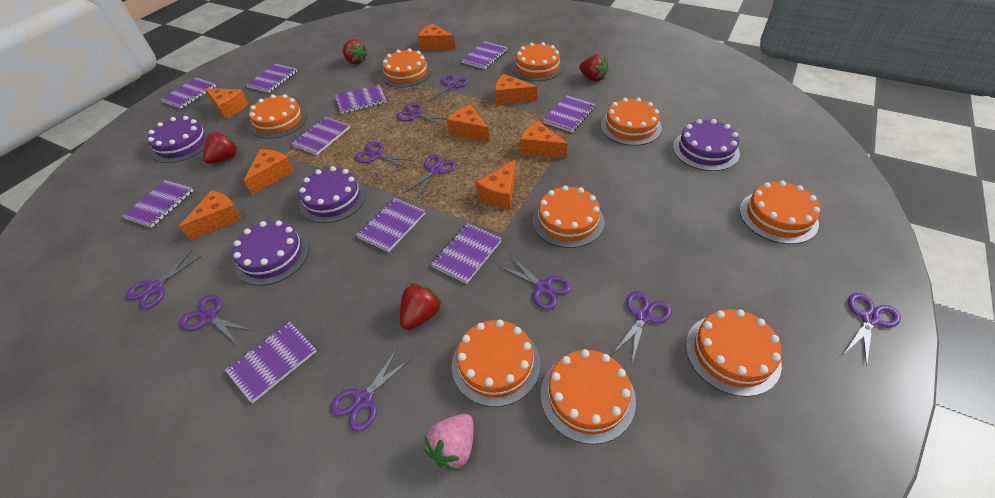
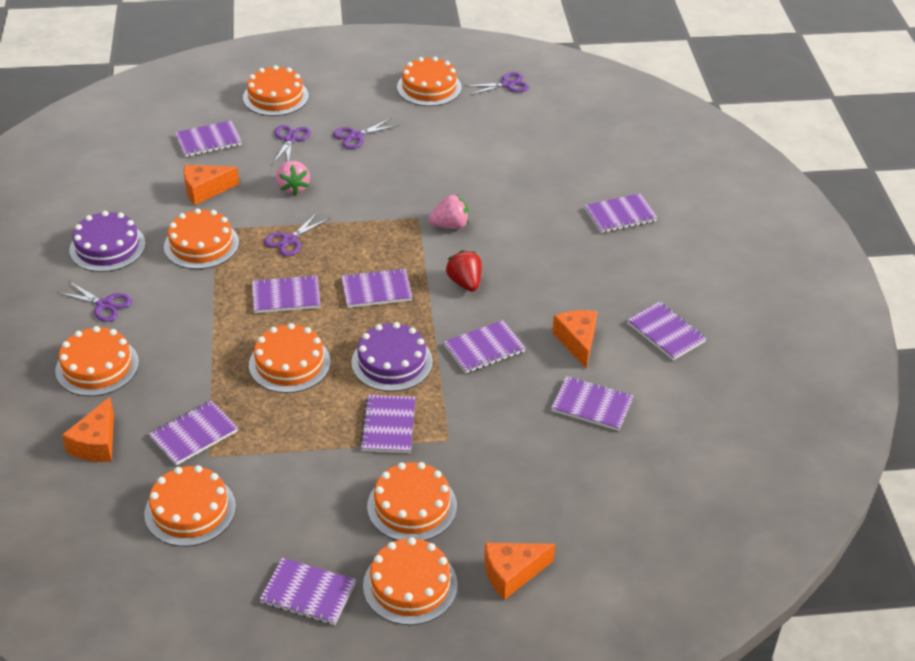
orange cake: 9 -> 8
orange cheese: 8 -> 4
pink strawberry: 1 -> 2
purple cake: 4 -> 2
purple scissors: 10 -> 5
red strawberry: 4 -> 1

